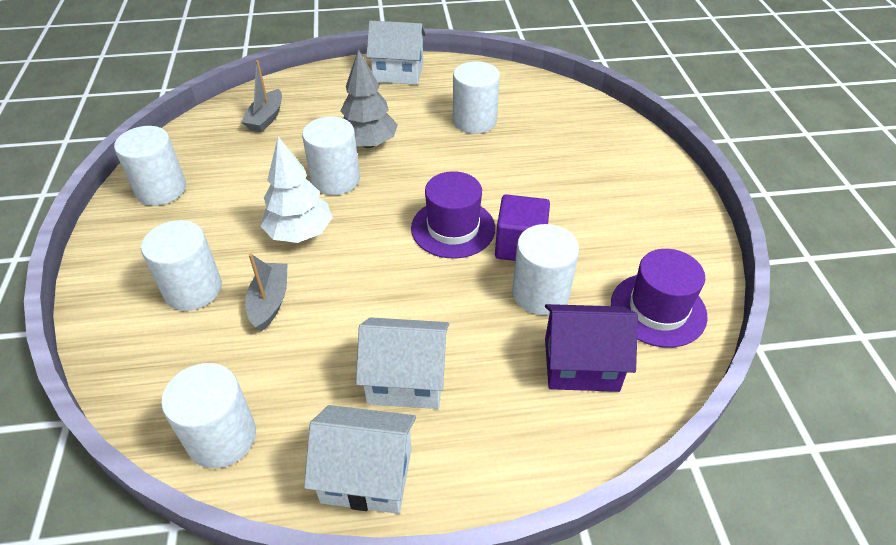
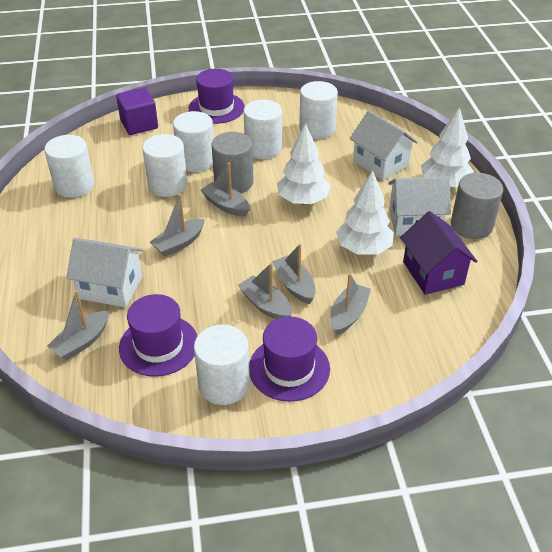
grey boat: 2 -> 6
grey cylinder: 0 -> 2
grey tree: 1 -> 0
purple hat: 2 -> 3
white tree: 1 -> 3

